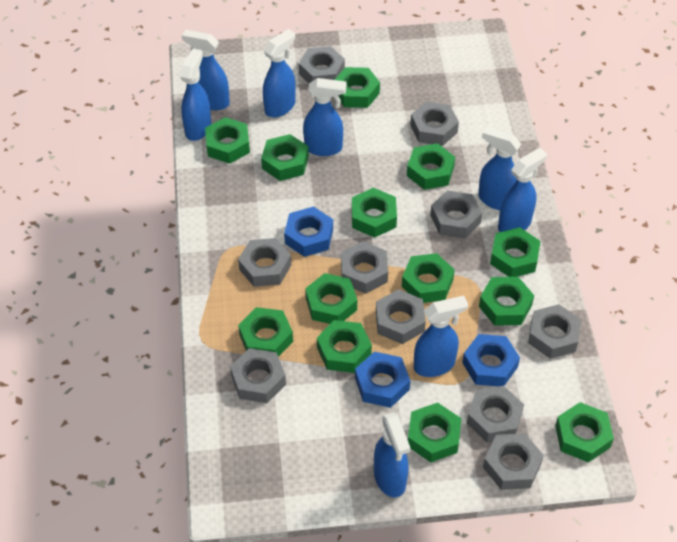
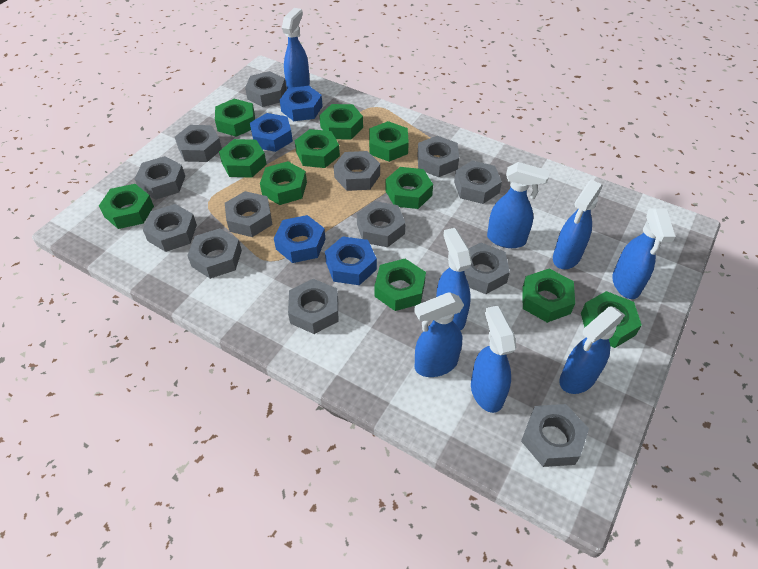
blue nut: 3 -> 4
green nut: 13 -> 11
grey nut: 10 -> 13

